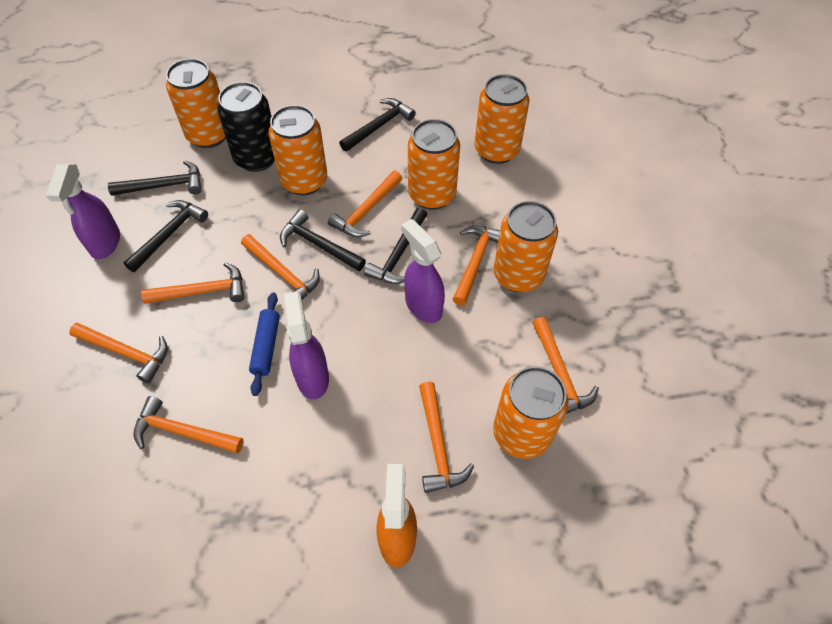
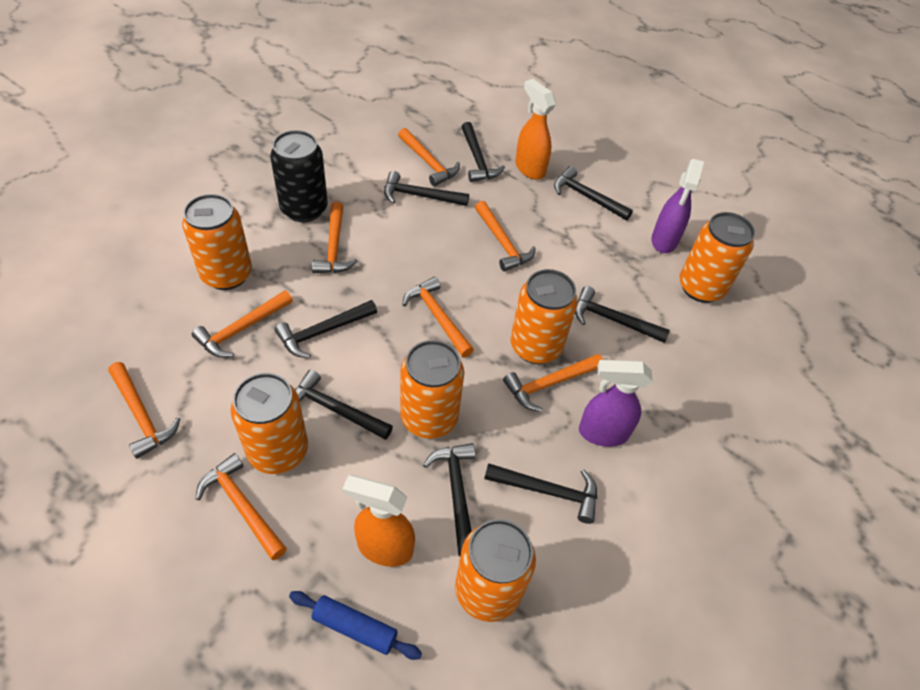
black hammer: 5 -> 8
orange spray bottle: 1 -> 2
purple spray bottle: 3 -> 2

